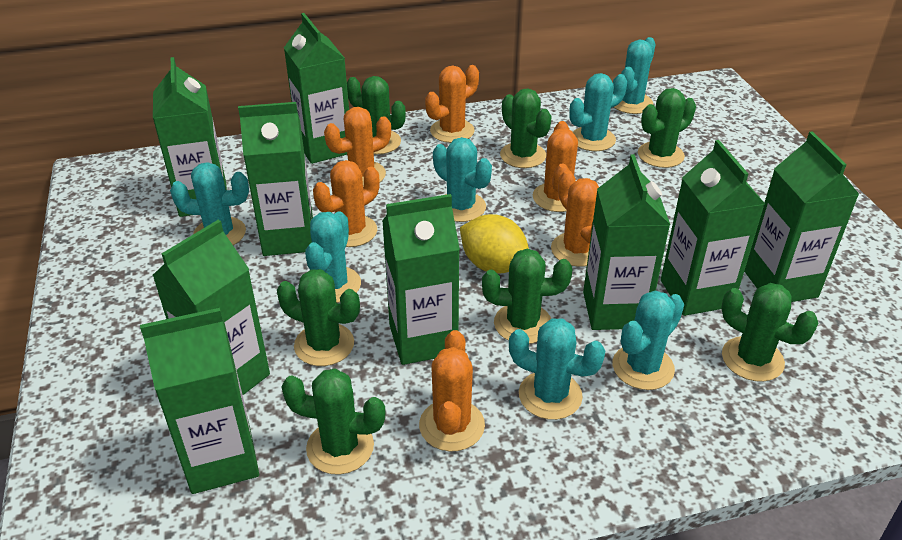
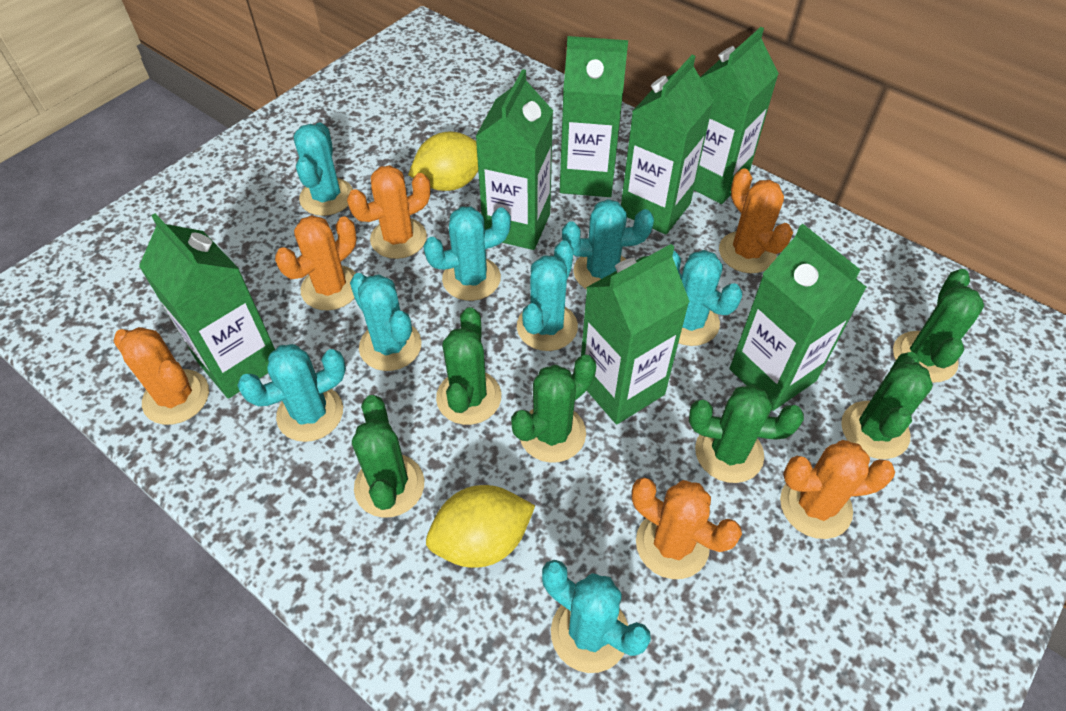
green cactus: 7 -> 6
green carton: 9 -> 7
turquoise cactus: 7 -> 8
yellow lemon: 1 -> 2

